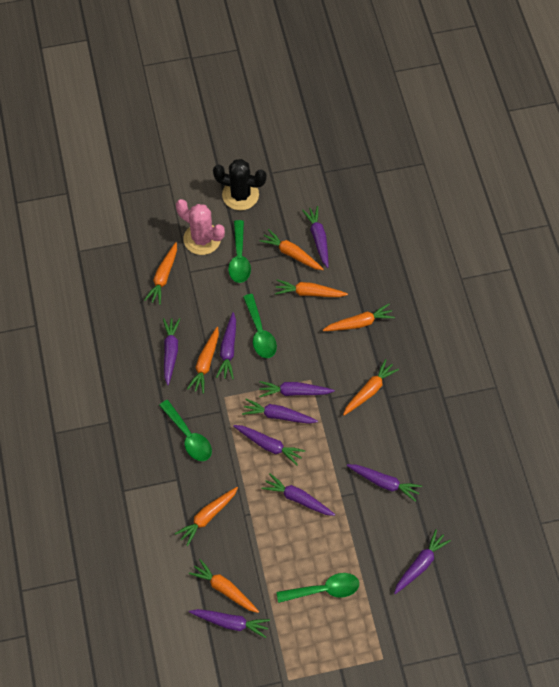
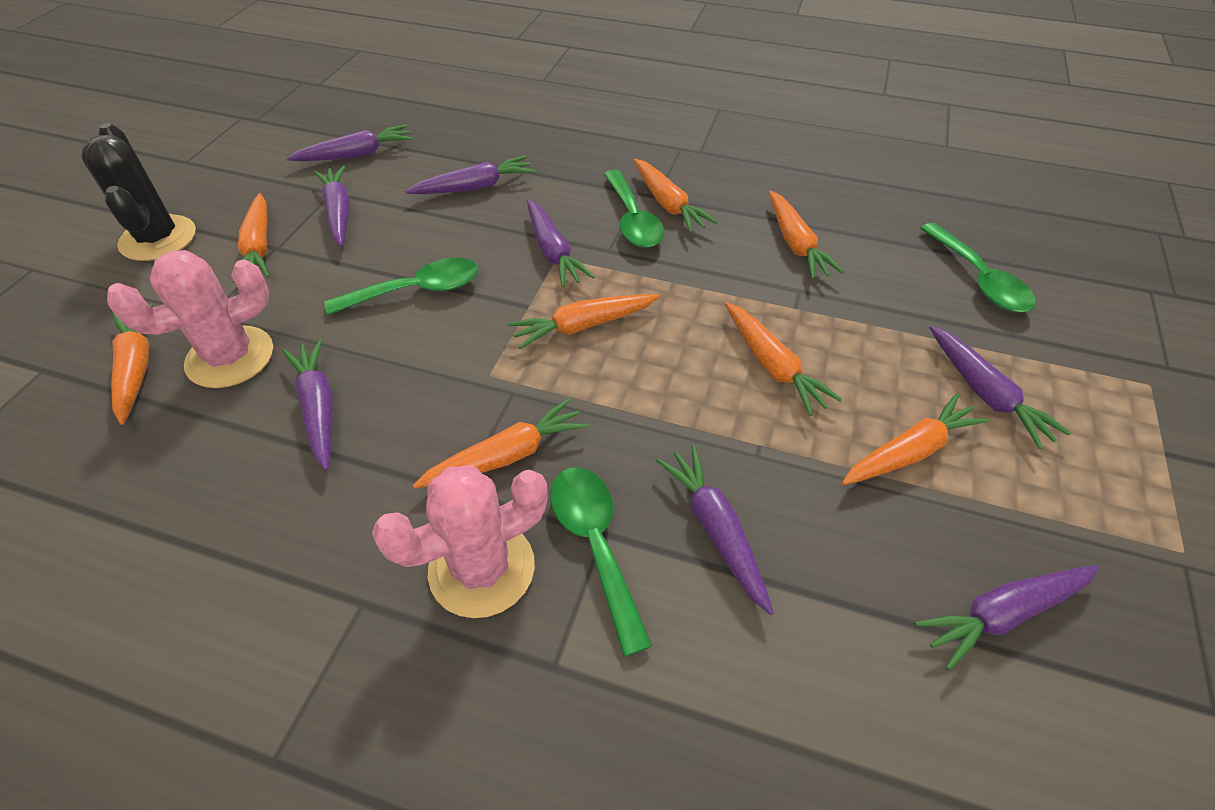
pink cactus: 1 -> 2
purple carrot: 10 -> 8

